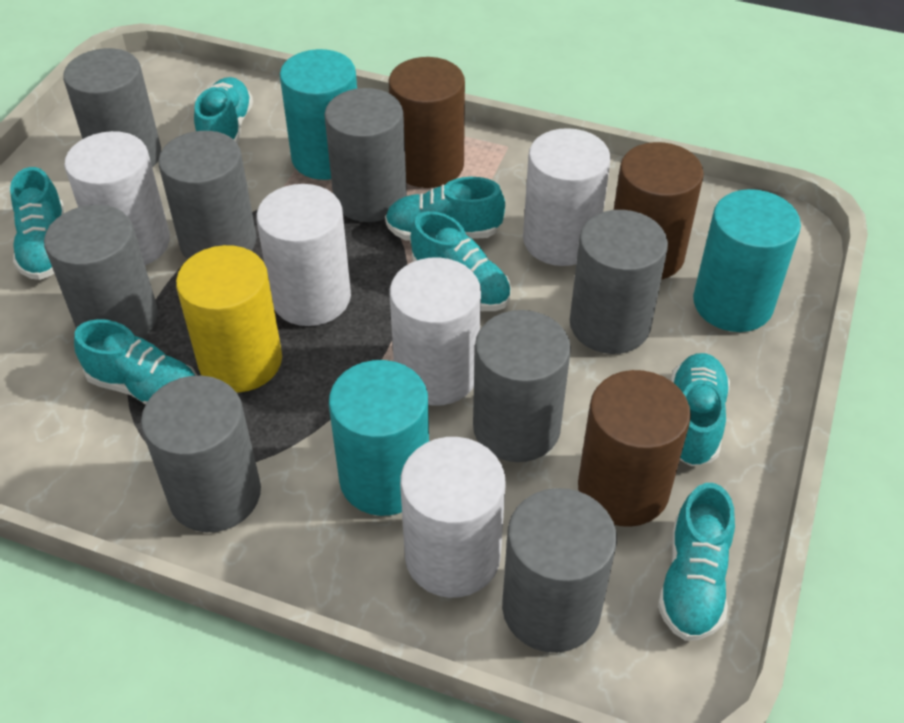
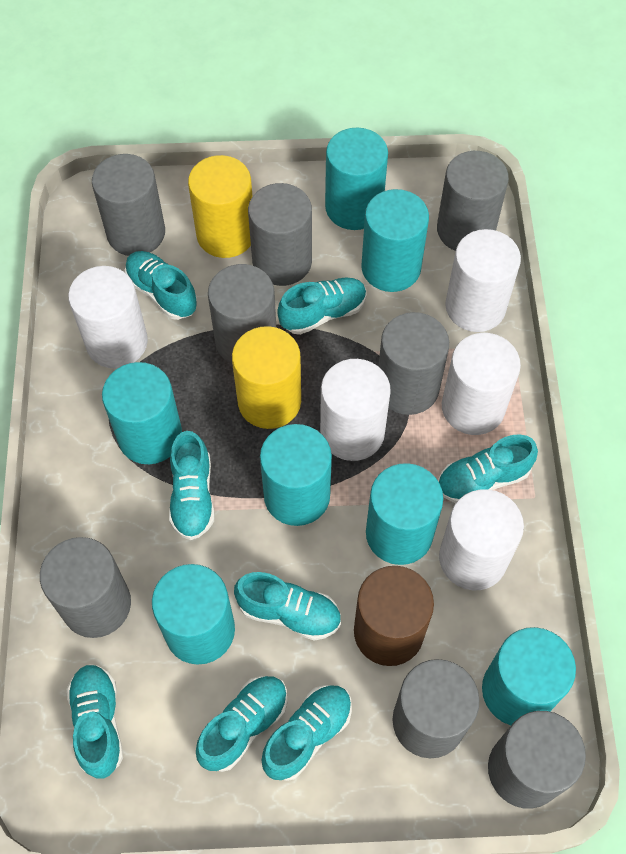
brown cylinder: 3 -> 1
turquoise cylinder: 3 -> 7
turquoise shoe: 7 -> 8
yellow cylinder: 1 -> 2

